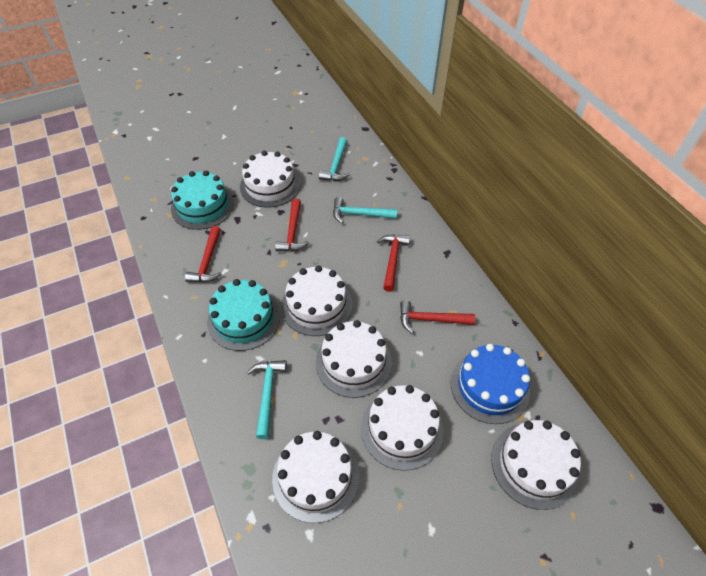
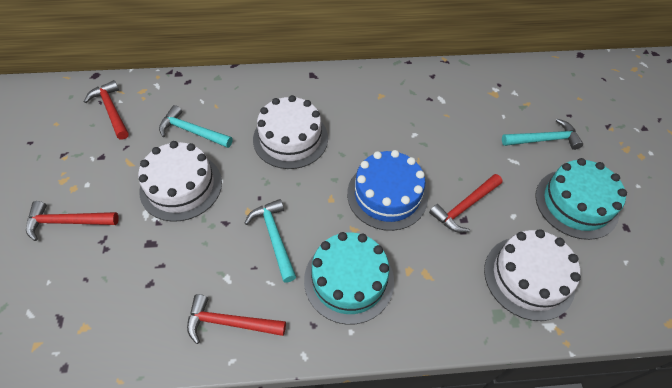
white cake: 6 -> 3

